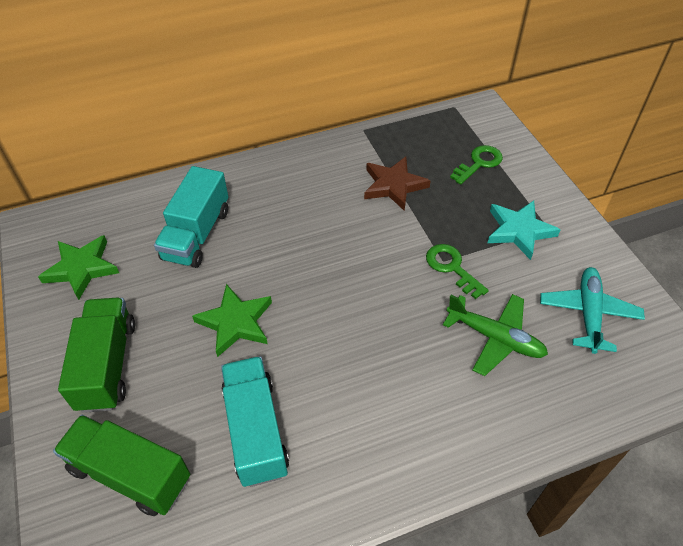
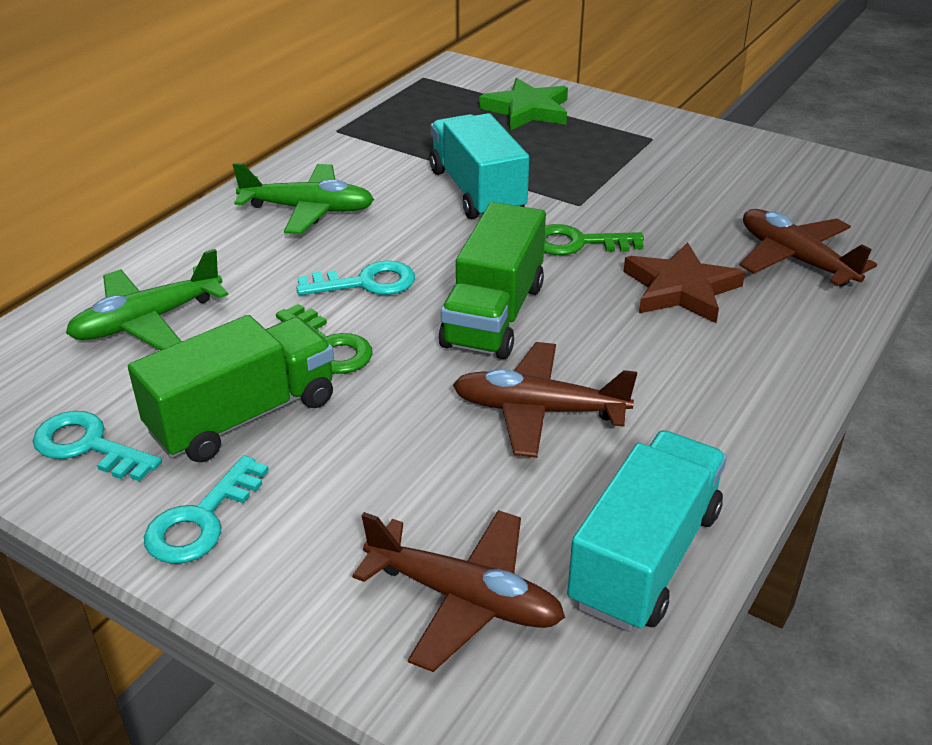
brown plane: 0 -> 3
green plane: 1 -> 2
green star: 2 -> 1
turquoise key: 0 -> 3
turquoise plane: 1 -> 0
turquoise star: 1 -> 0

